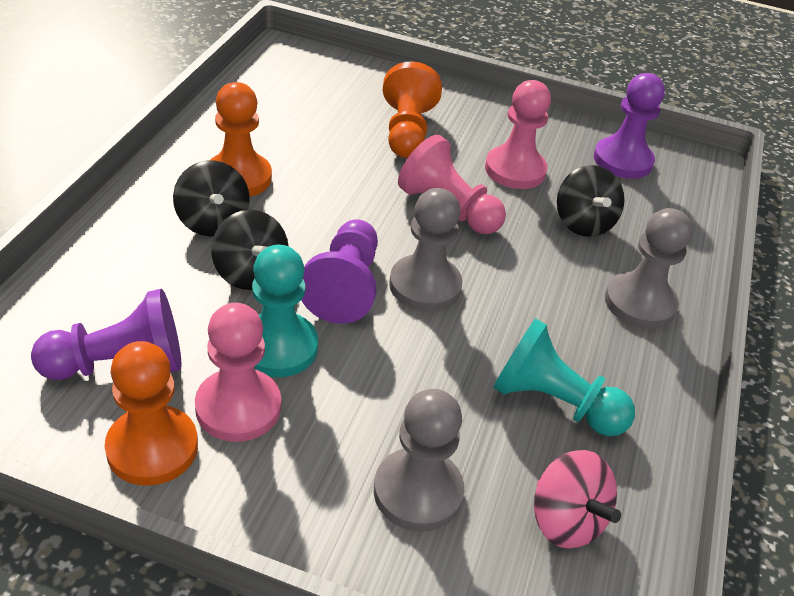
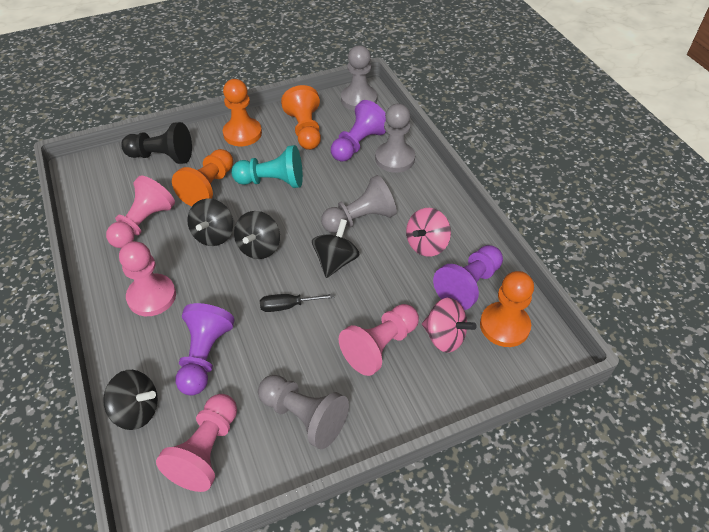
black pawn: 0 -> 1
black screwdriver: 0 -> 1
black spinning top: 3 -> 4
grey pawn: 3 -> 4
orange pawn: 3 -> 4
pink pawn: 3 -> 4
pink spinning top: 1 -> 2
turquoise pawn: 2 -> 1

